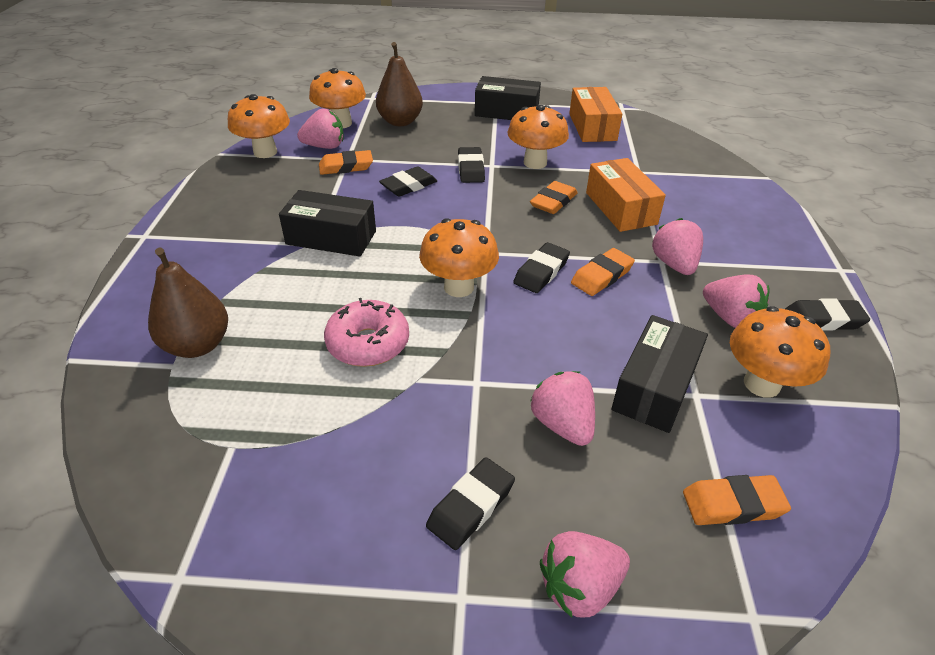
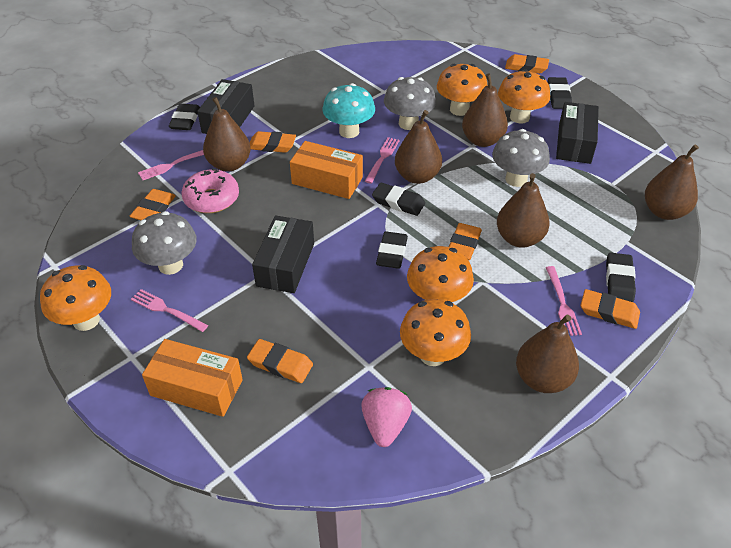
brown pear: 2 -> 6
grey mushroom: 0 -> 3
orange eraser: 4 -> 6
pink fork: 0 -> 4
pink strawberry: 5 -> 1
turquoise mushroom: 0 -> 1

